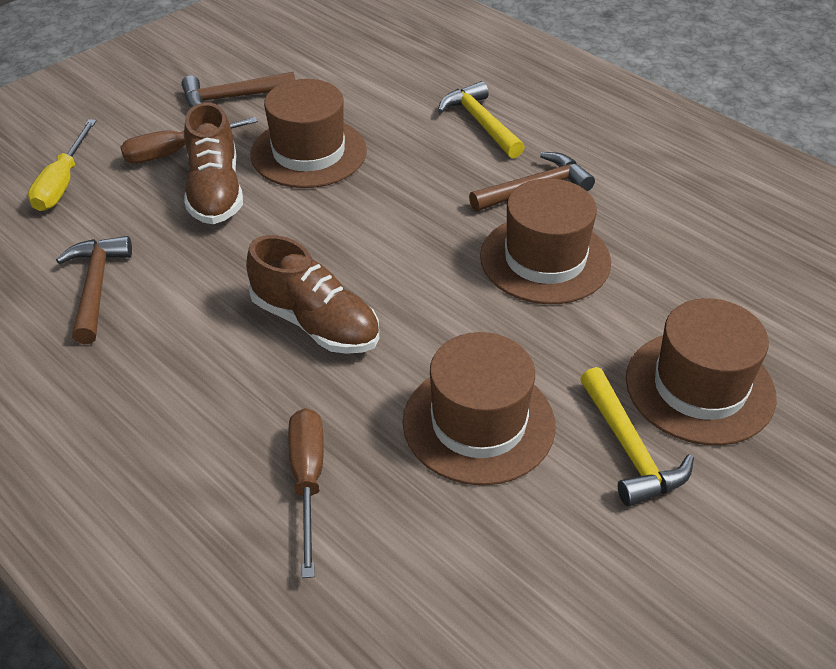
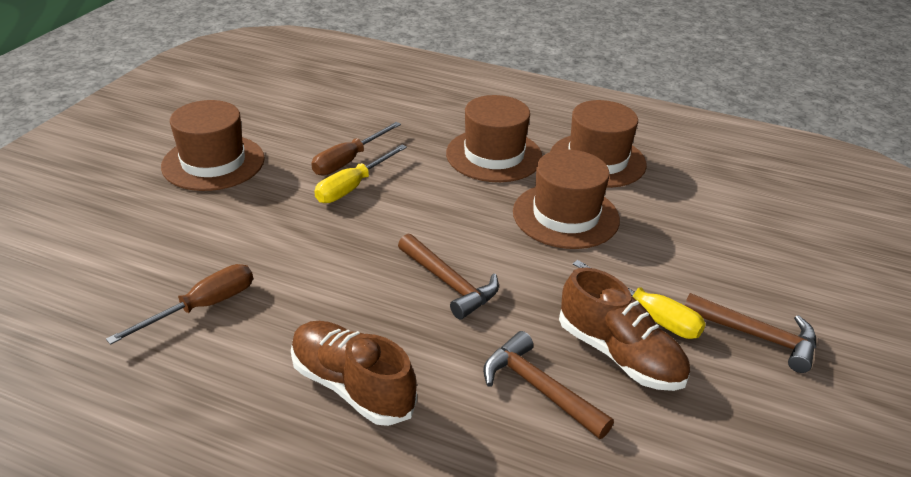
yellow hammer: 2 -> 0
yellow screwdriver: 1 -> 2

